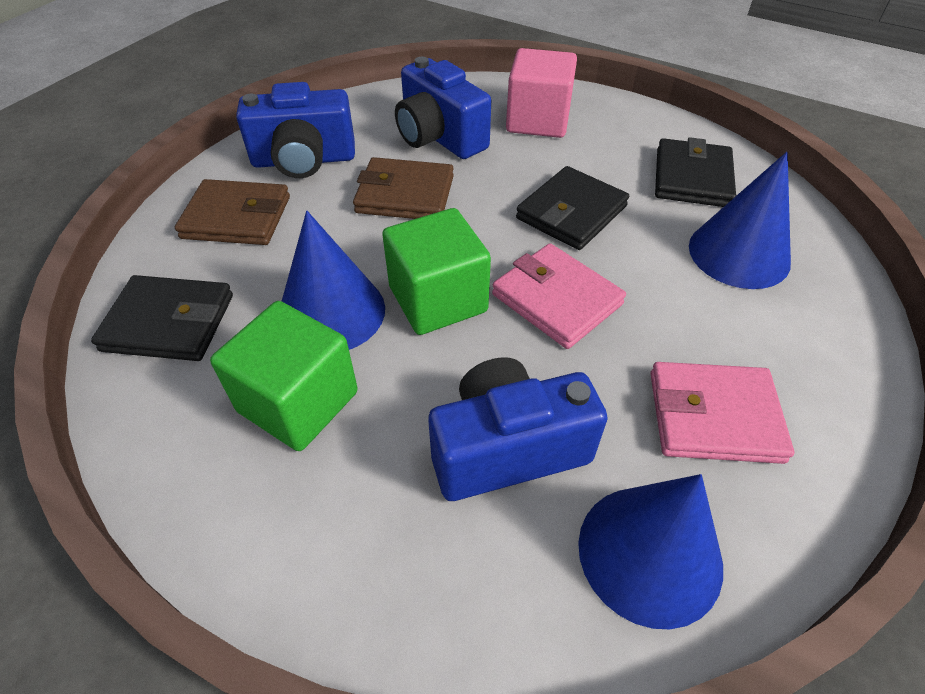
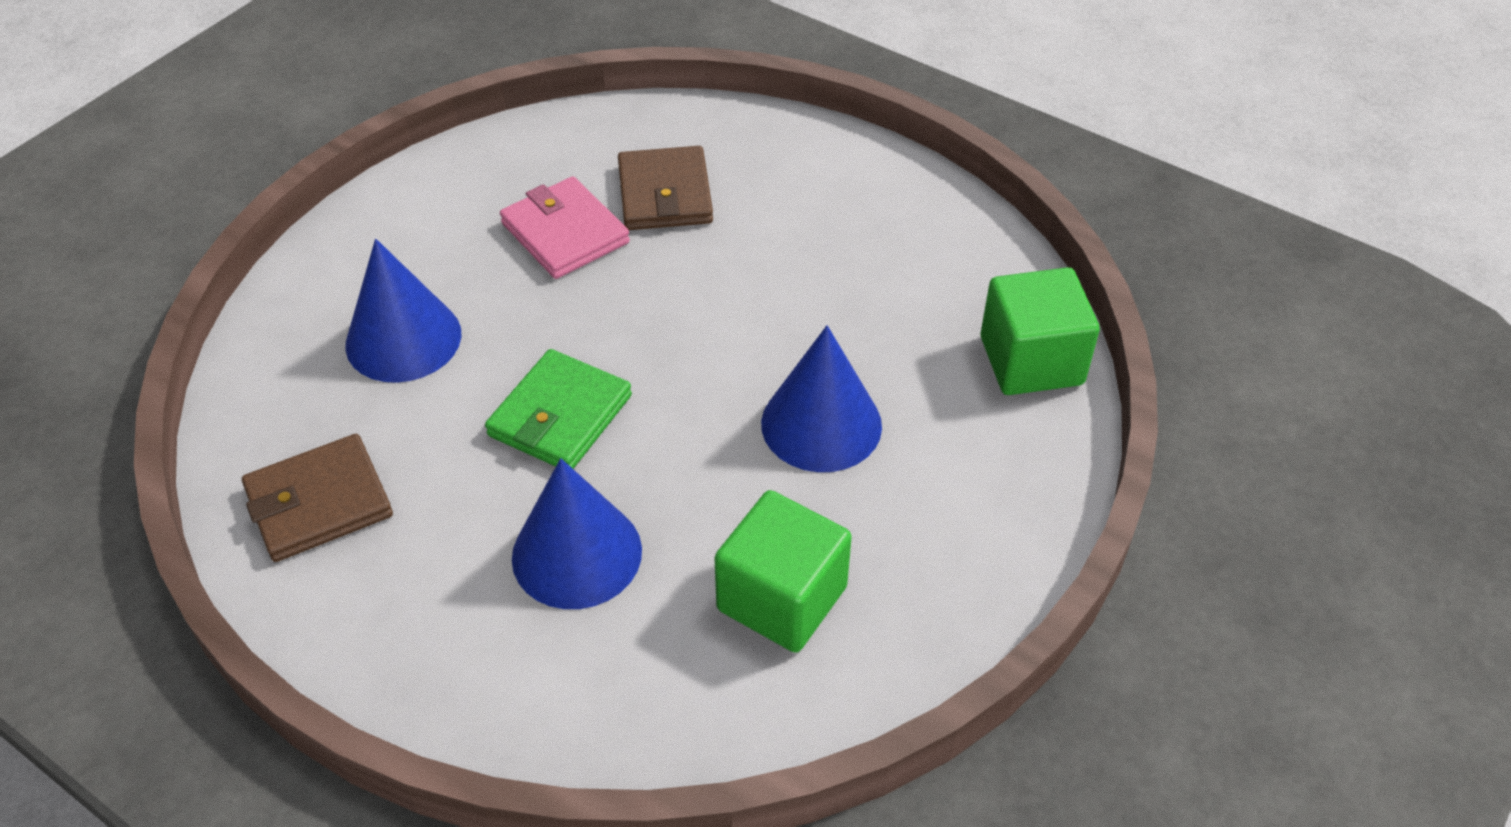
black wallet: 3 -> 0
blue camera: 3 -> 0
green wallet: 0 -> 1
pink cube: 1 -> 0
pink wallet: 2 -> 1

